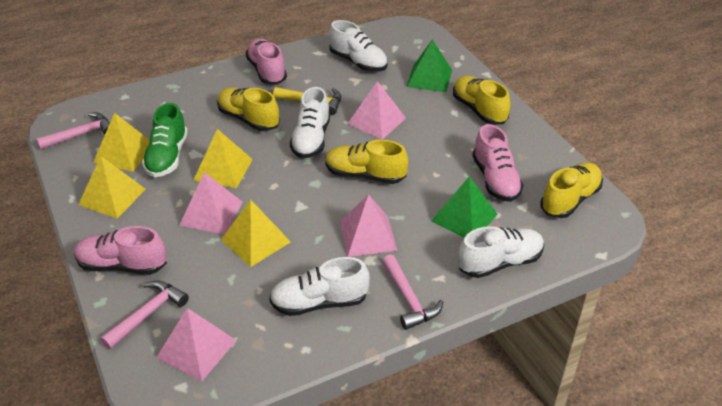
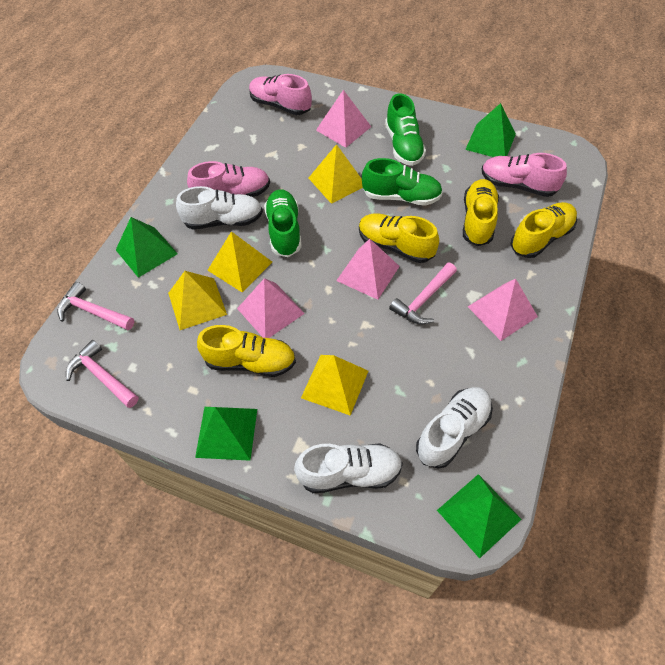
green pyramid: 2 -> 4
green shoe: 1 -> 3
white shoe: 4 -> 3
yellow hammer: 1 -> 0

